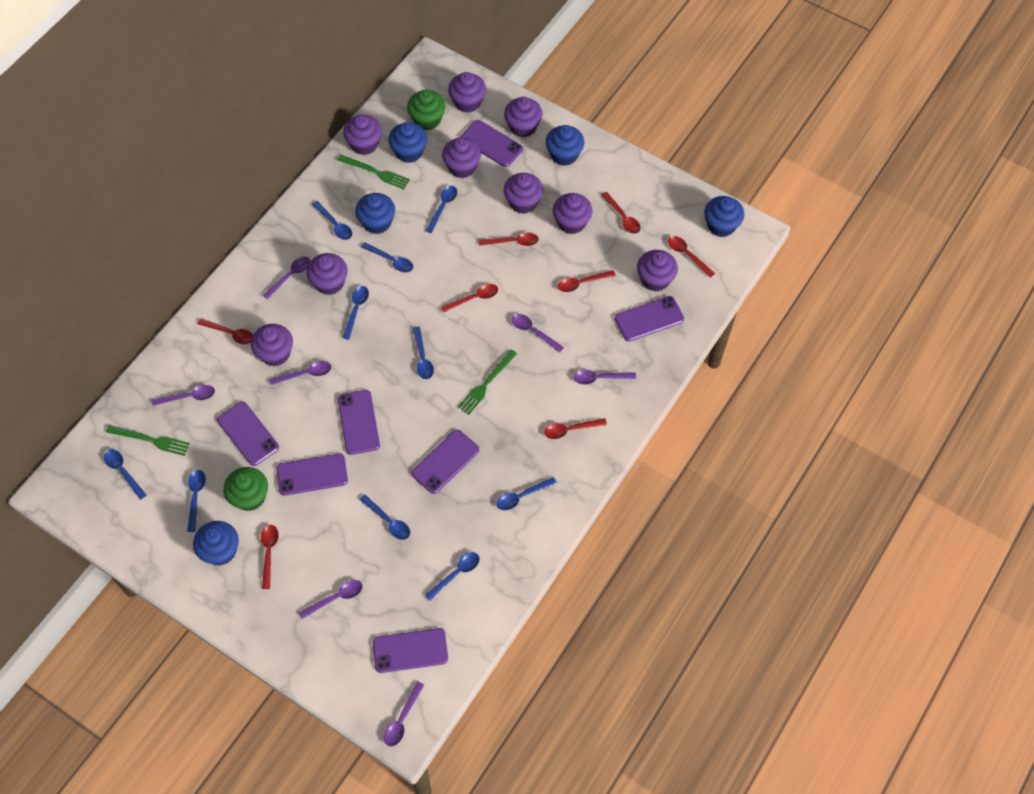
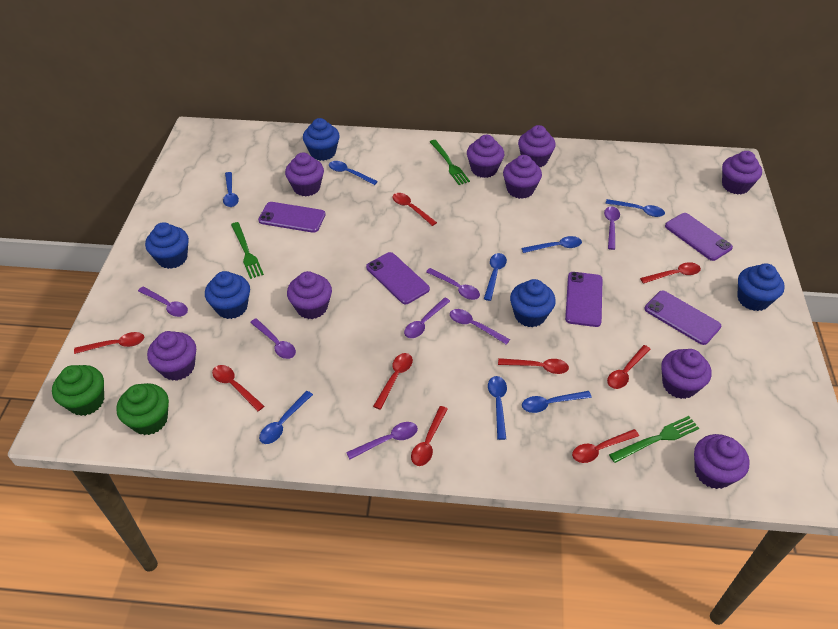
blue spoon: 10 -> 8
purple phone: 7 -> 5
red spoon: 8 -> 9

